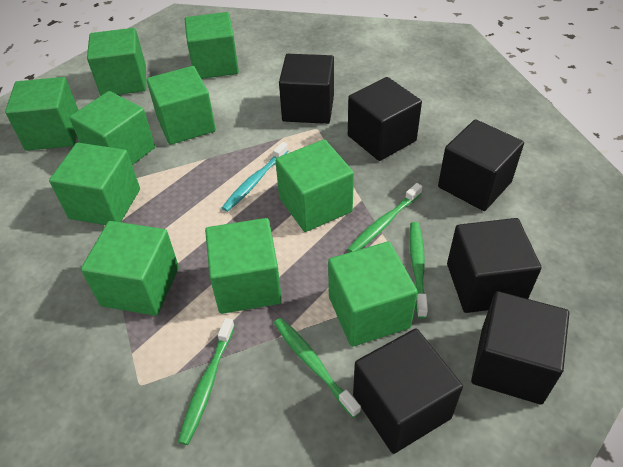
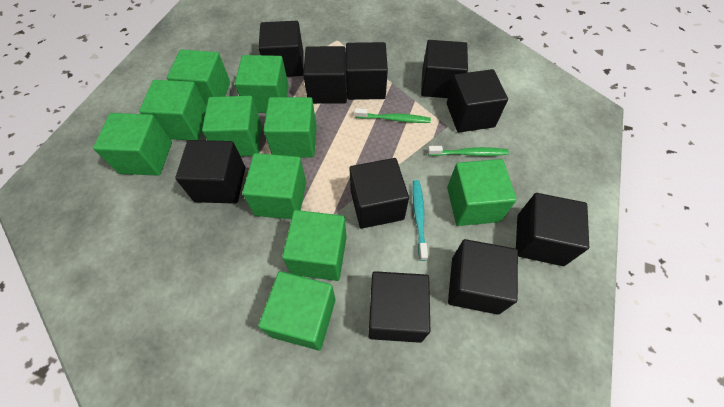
black cube: 6 -> 10
green toothbrush: 4 -> 2

